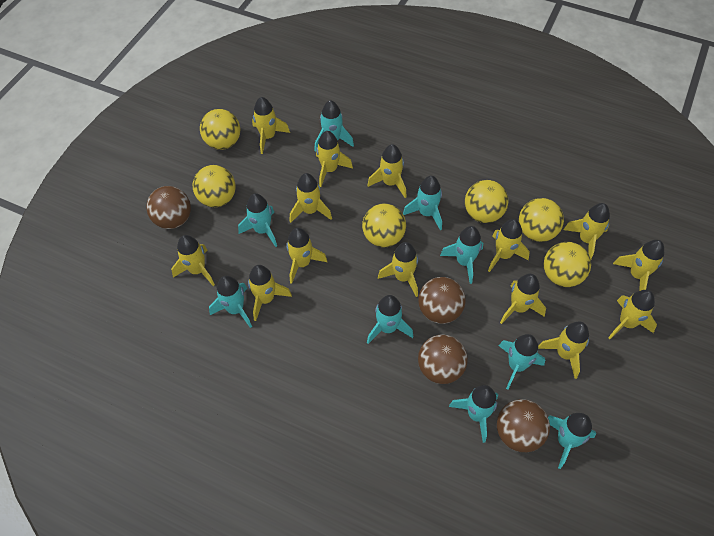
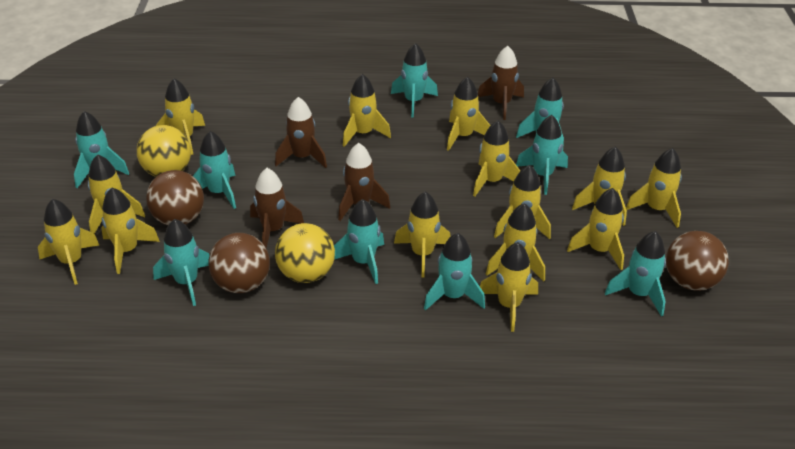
brown ball: 4 -> 3
brown rocket: 0 -> 4
yellow ball: 6 -> 2

